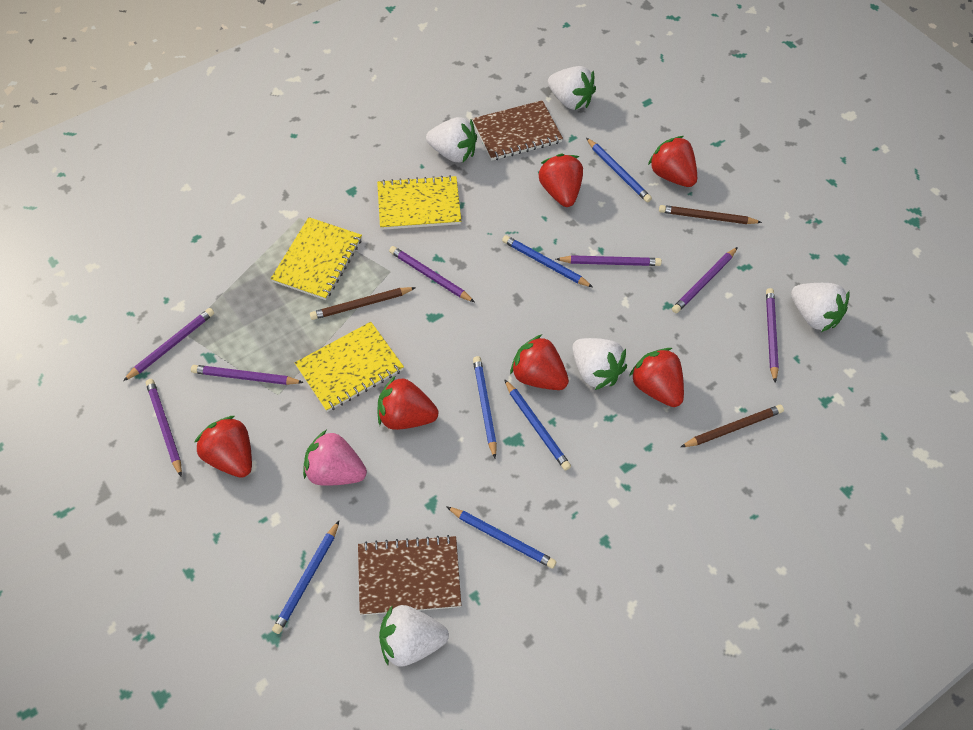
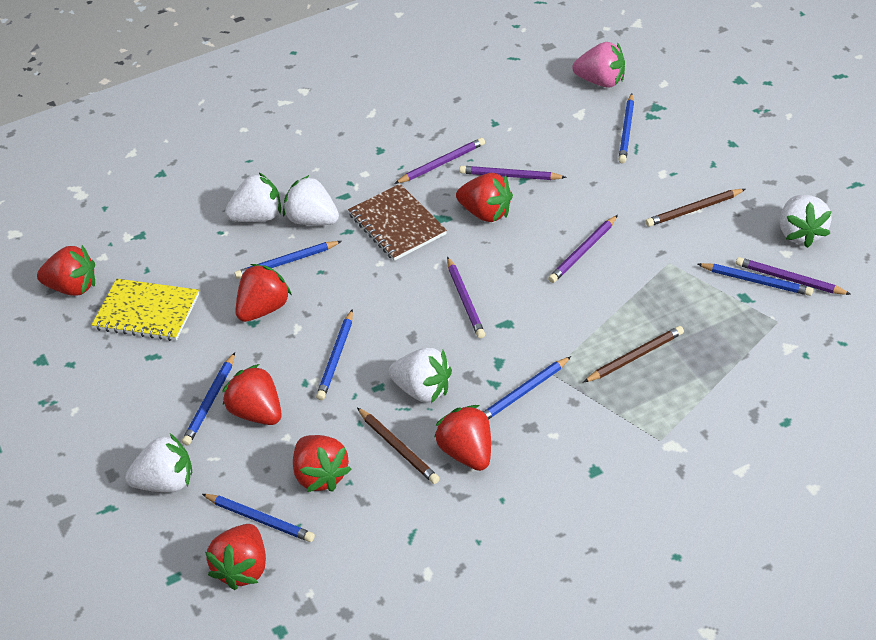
blue pencil: 6 -> 7
brown notebook: 2 -> 1
purple pencil: 7 -> 5
red strawberry: 6 -> 7
yellow notebook: 3 -> 1

